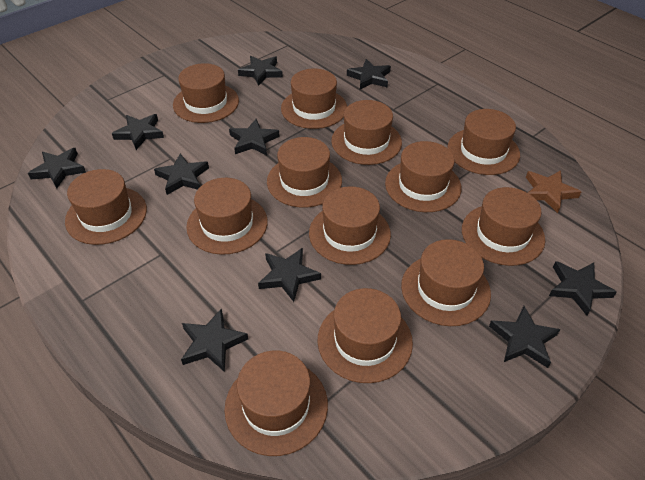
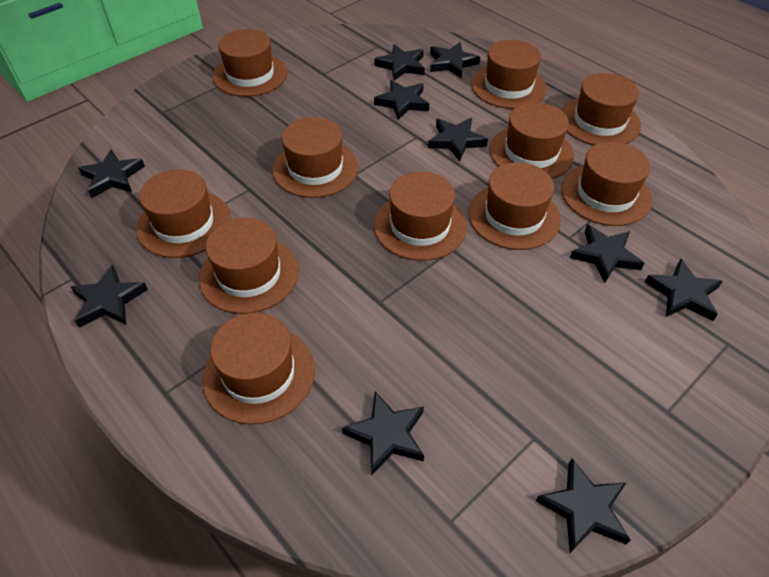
brown hat: 13 -> 11
brown star: 1 -> 0

